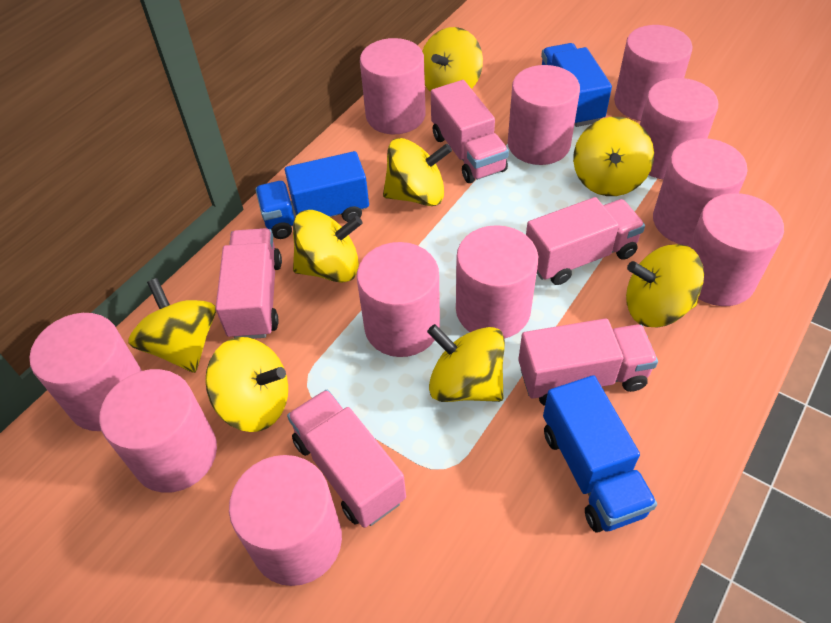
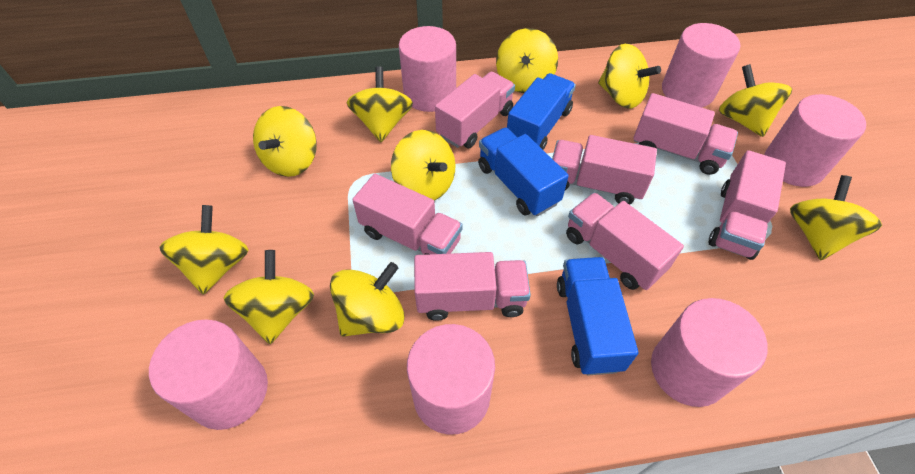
pink cylinder: 11 -> 6
pink truck: 5 -> 7
yellow spinning top: 8 -> 10

